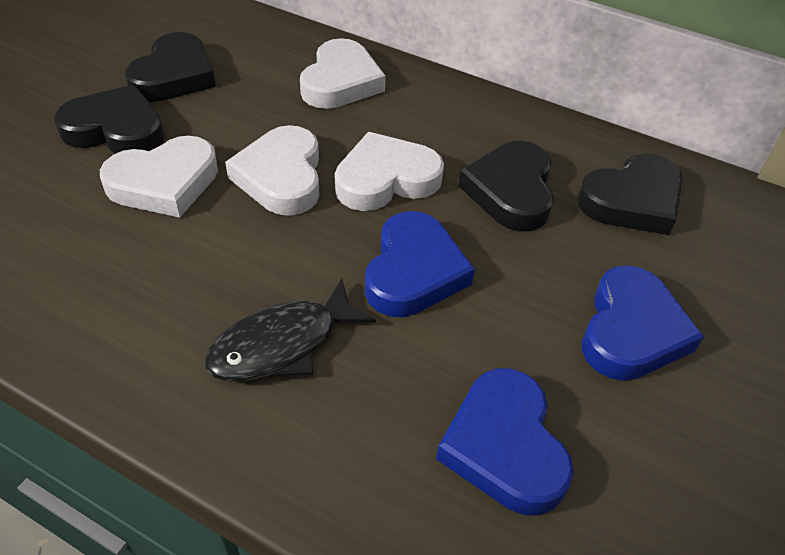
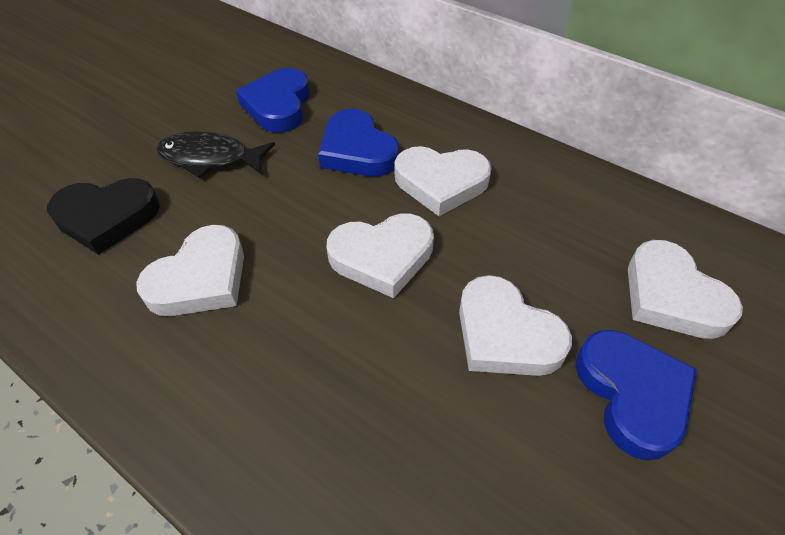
black heart: 4 -> 1
white heart: 4 -> 5

